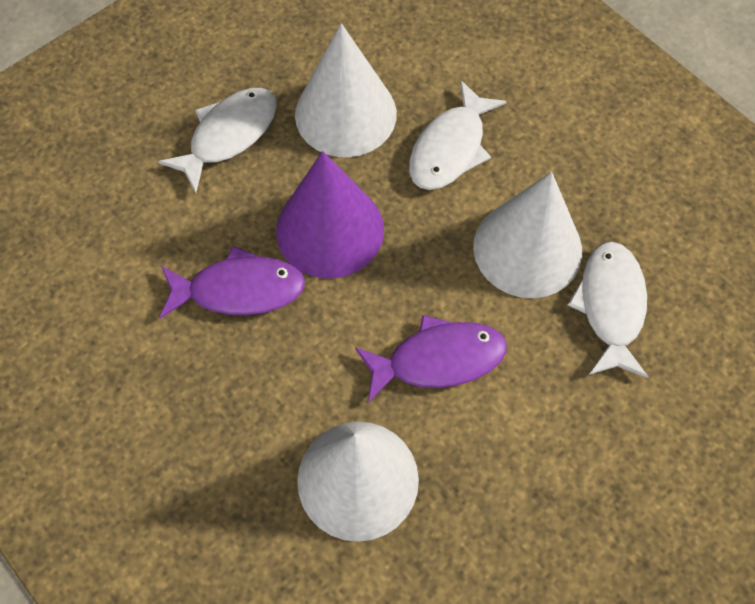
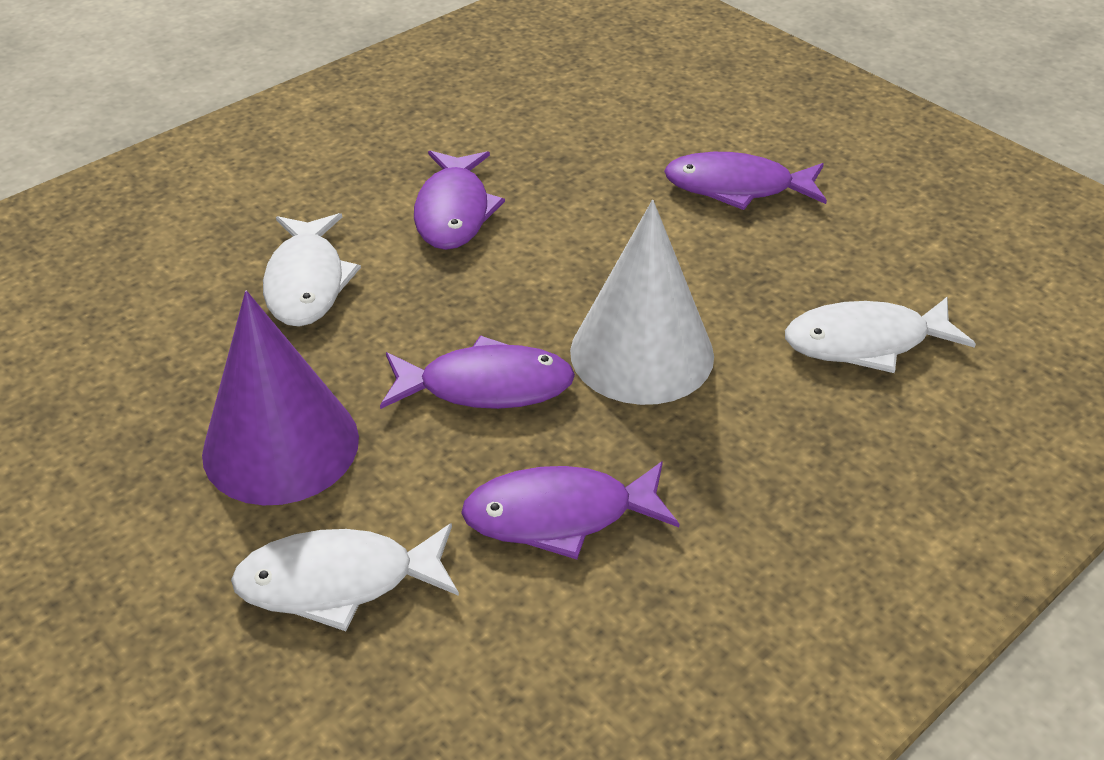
purple fish: 2 -> 4
white cone: 3 -> 1

